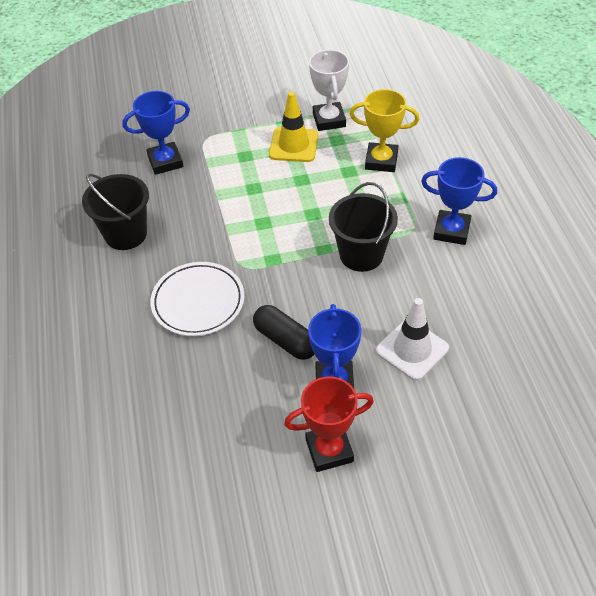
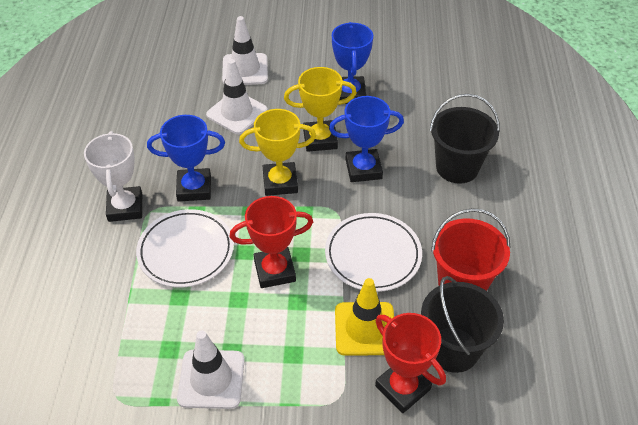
black capsule: 1 -> 0
red bucket: 0 -> 1
red trophy: 1 -> 2
white plate: 1 -> 2
white traffic cone: 1 -> 3
yellow trophy: 1 -> 2

